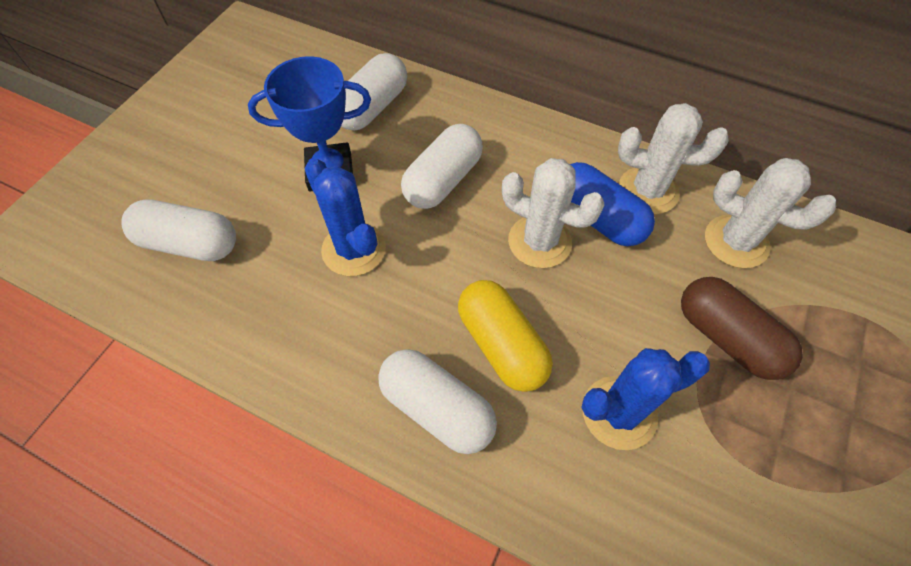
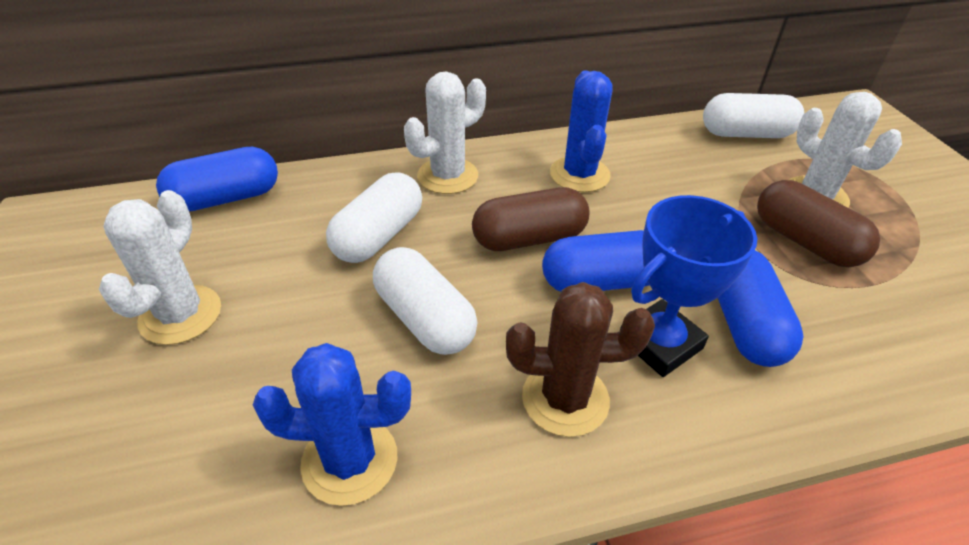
blue capsule: 1 -> 3
brown cactus: 0 -> 1
brown capsule: 1 -> 2
white capsule: 4 -> 3
yellow capsule: 1 -> 0

